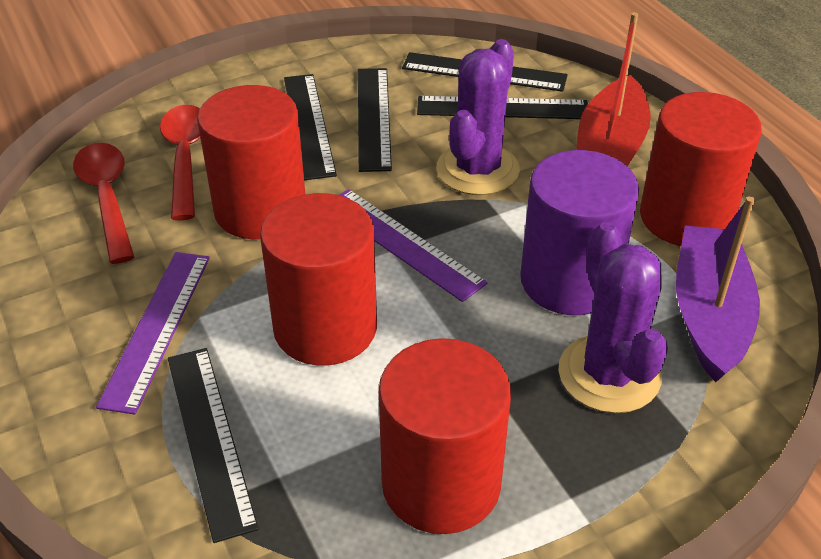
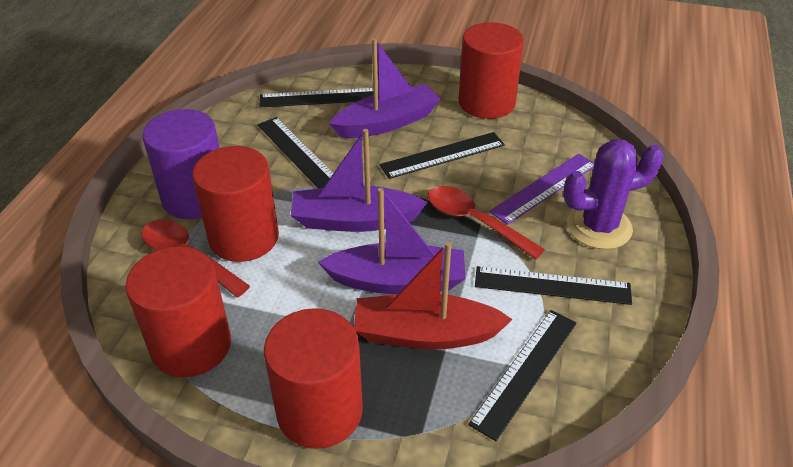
purple boat: 1 -> 3
purple cactus: 2 -> 1
purple ruler: 2 -> 1

